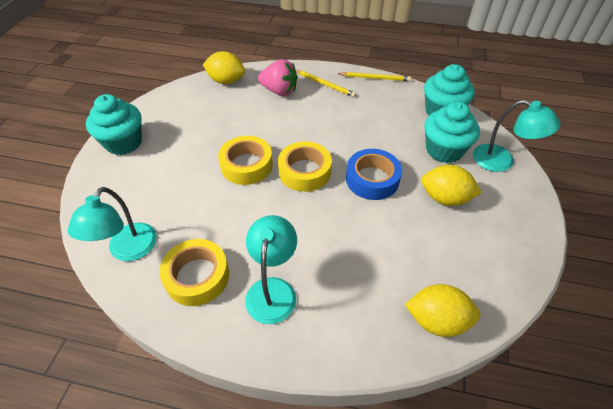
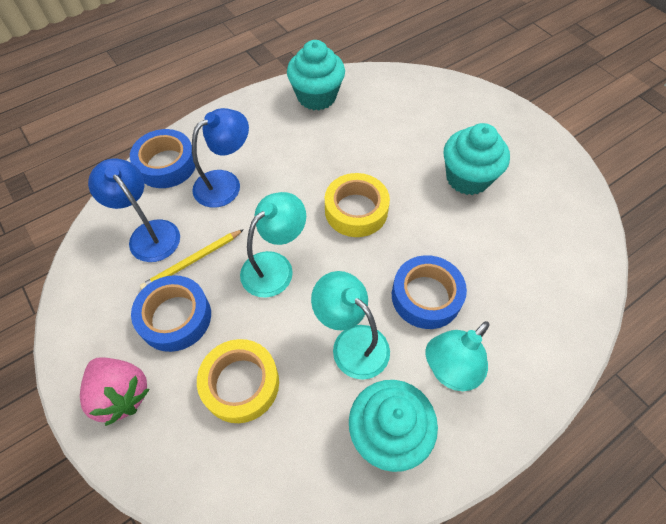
blue lamp: 0 -> 2
blue tape: 1 -> 3
yellow lemon: 3 -> 0
yellow pencil: 2 -> 1
yellow tape: 3 -> 2

